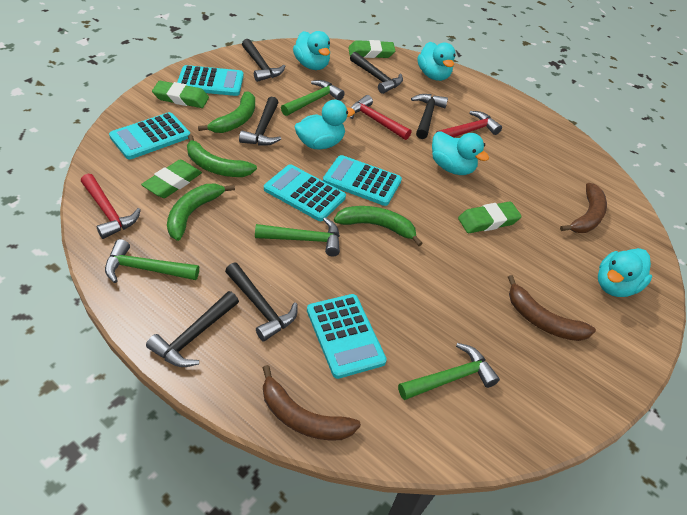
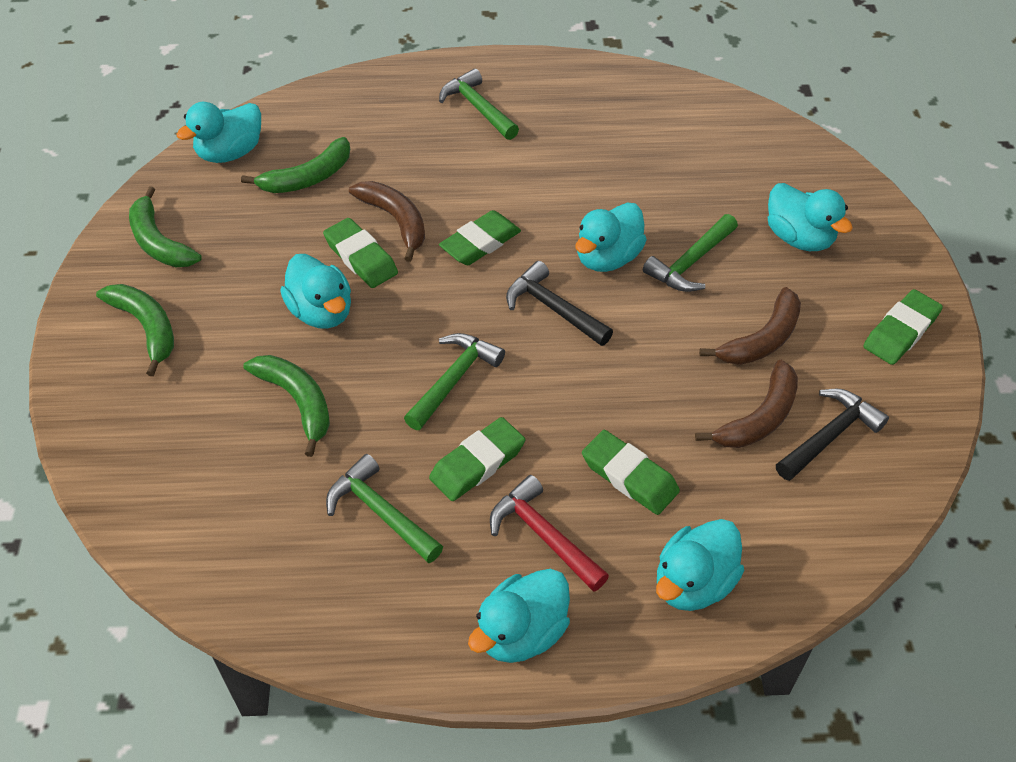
black hammer: 6 -> 2
green eraser: 4 -> 5
red hammer: 3 -> 1
turquoise calculator: 5 -> 0
turquoise duck: 5 -> 6

